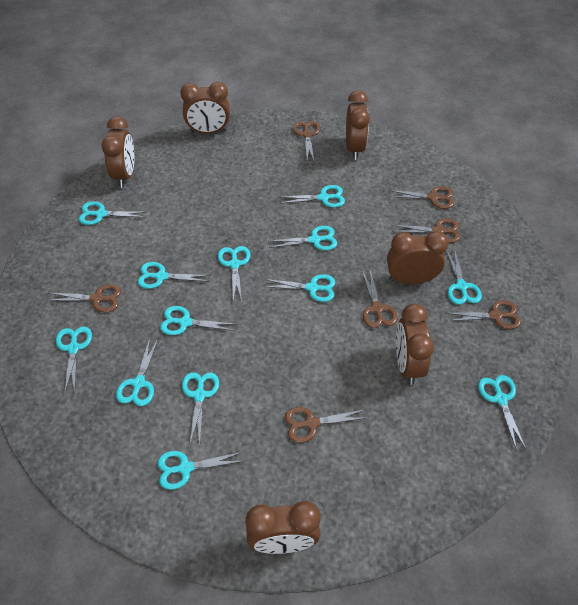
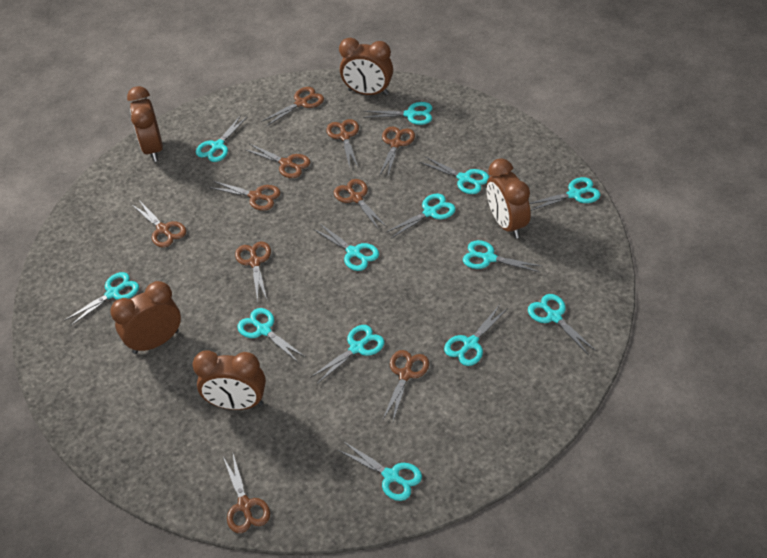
brown clock: 6 -> 5
brown scissors: 7 -> 10

